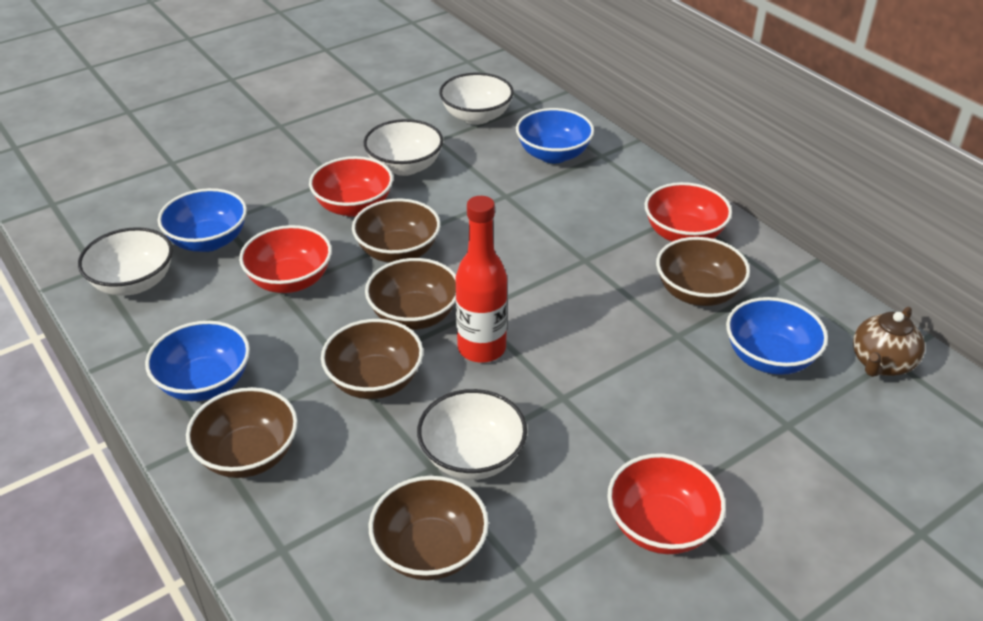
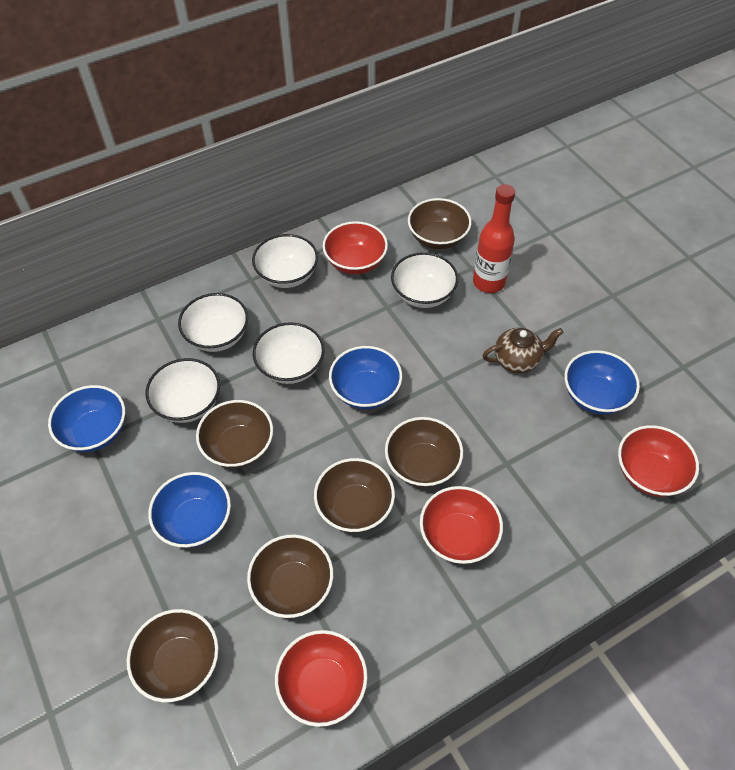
white bowl: 4 -> 5

